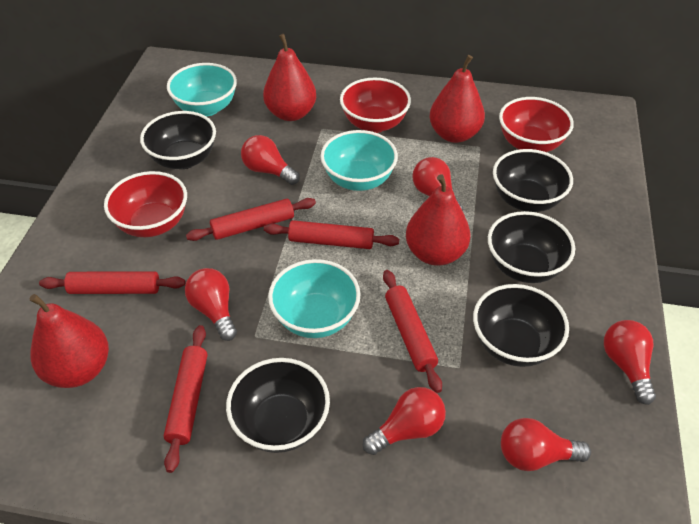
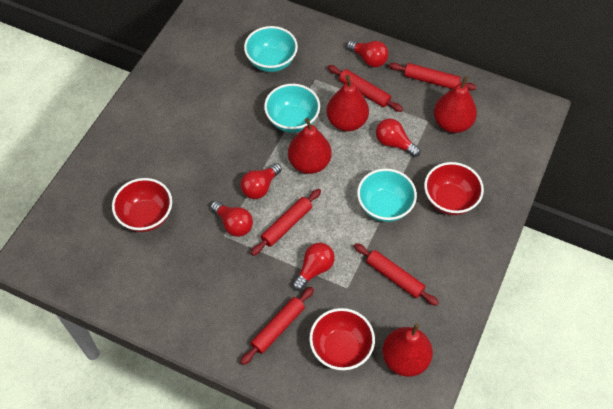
black bowl: 5 -> 0
red light bulb: 6 -> 5

